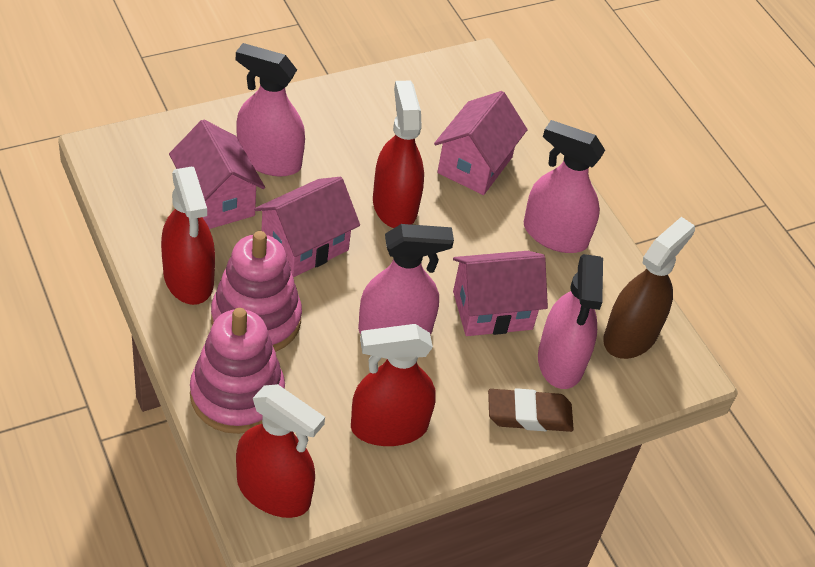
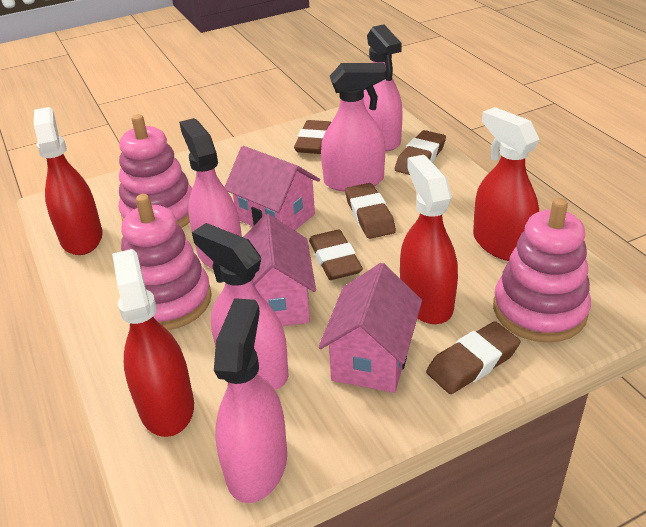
brown eraser: 1 -> 5
brown spray bottle: 1 -> 0
pink house: 4 -> 3
pink spray bottle: 4 -> 5
pink stacking toy: 2 -> 3

